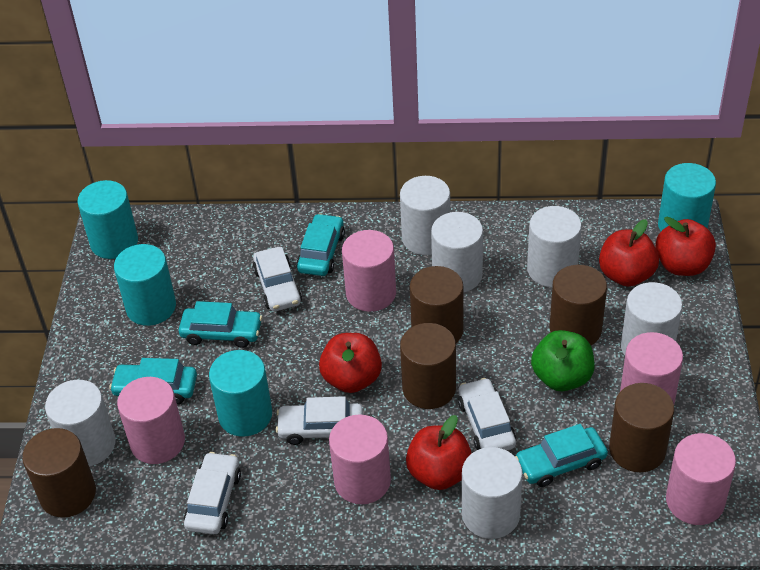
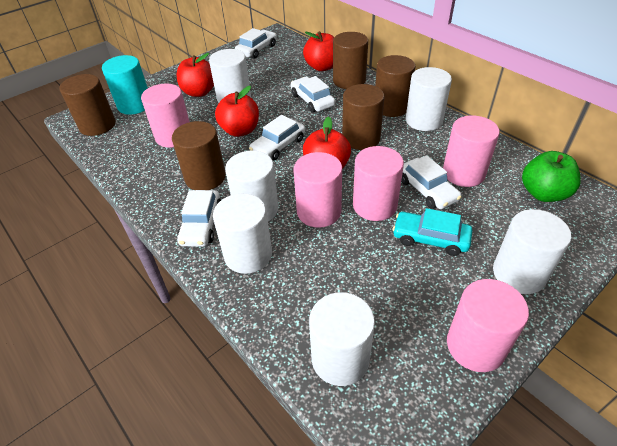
turquoise car: 4 -> 1
turquoise cylinder: 4 -> 1
white car: 4 -> 5

